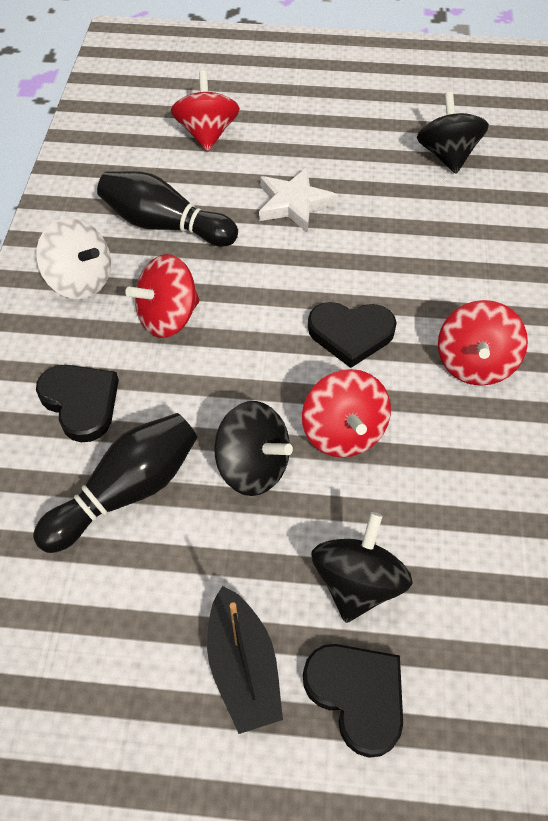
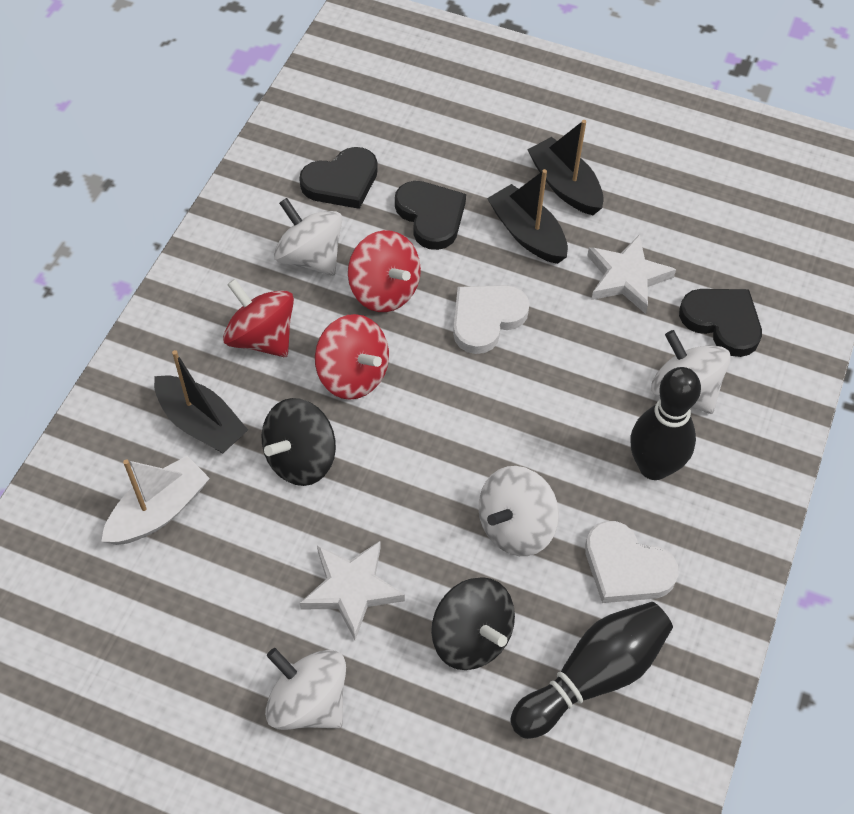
black boat: 1 -> 3
black spinning top: 3 -> 2
red spinning top: 4 -> 3
white boat: 0 -> 1
white heart: 0 -> 2
white spinning top: 1 -> 4
white star: 1 -> 2

